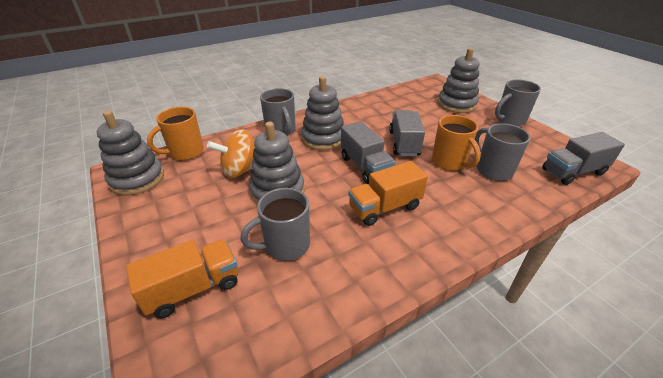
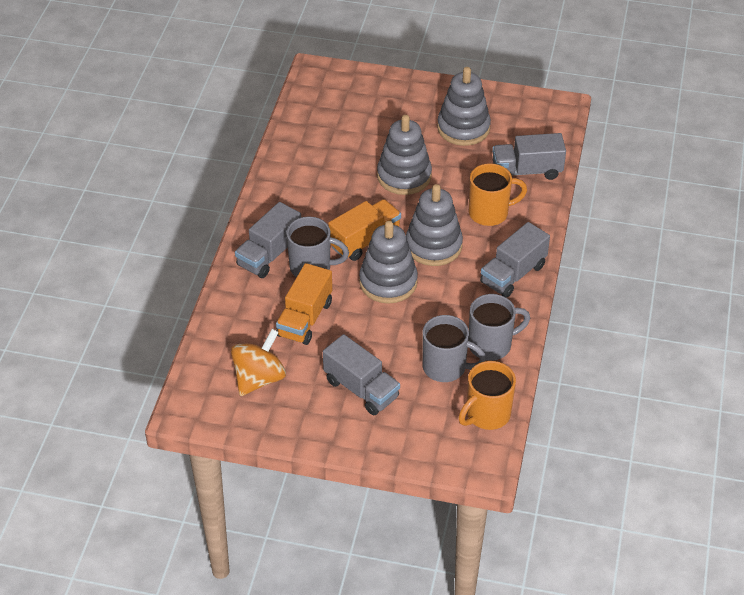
grey mug: 4 -> 3
grey truck: 3 -> 4

